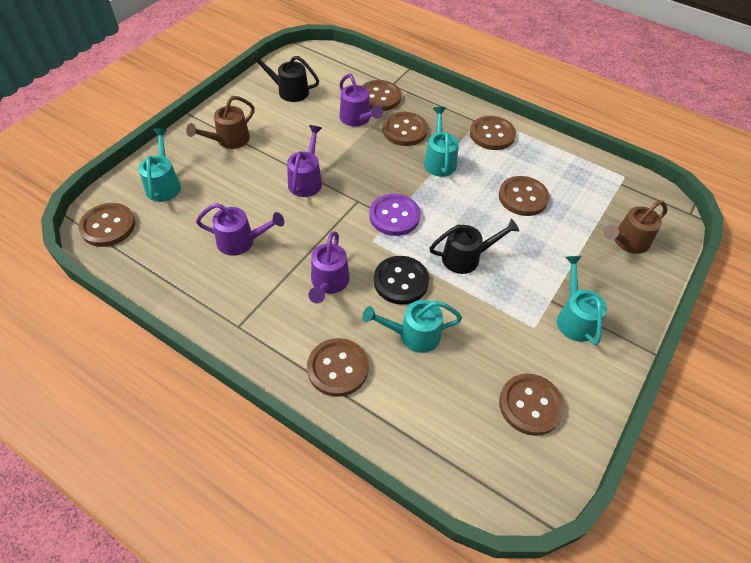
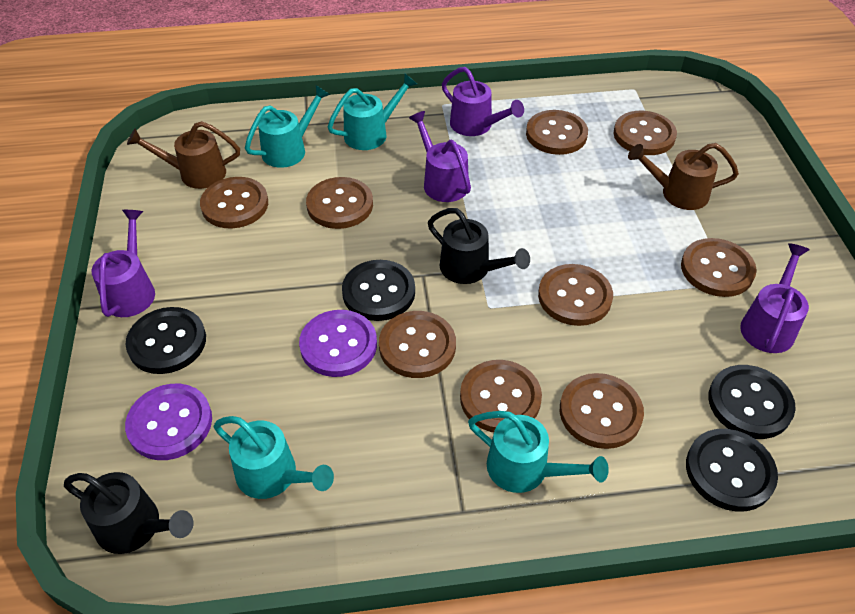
black button: 1 -> 4
brown button: 7 -> 9
purple button: 1 -> 2

